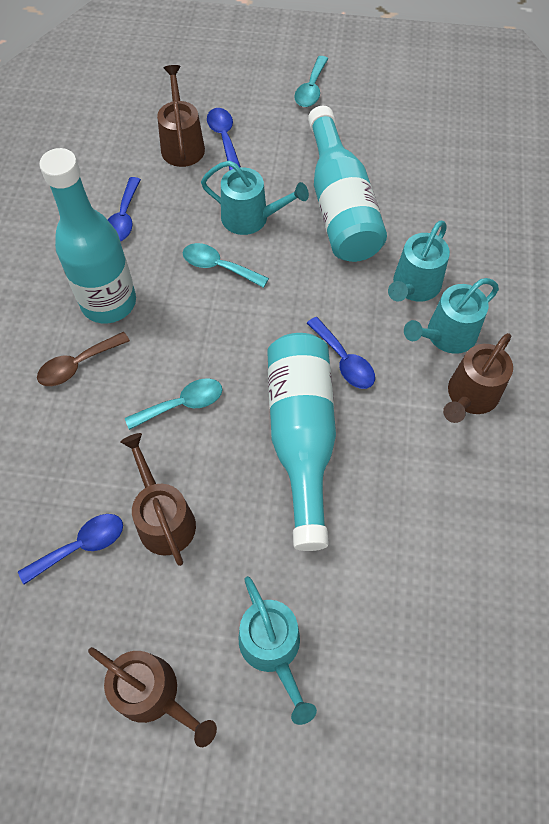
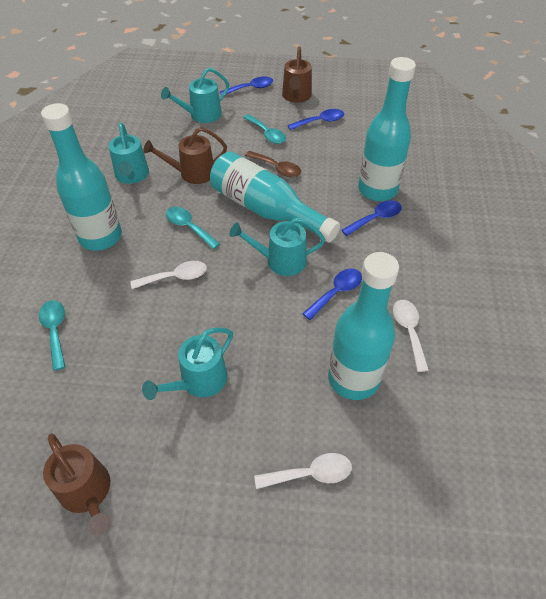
brown watering can: 4 -> 3
turquoise bottle: 3 -> 4
white spoon: 0 -> 3

